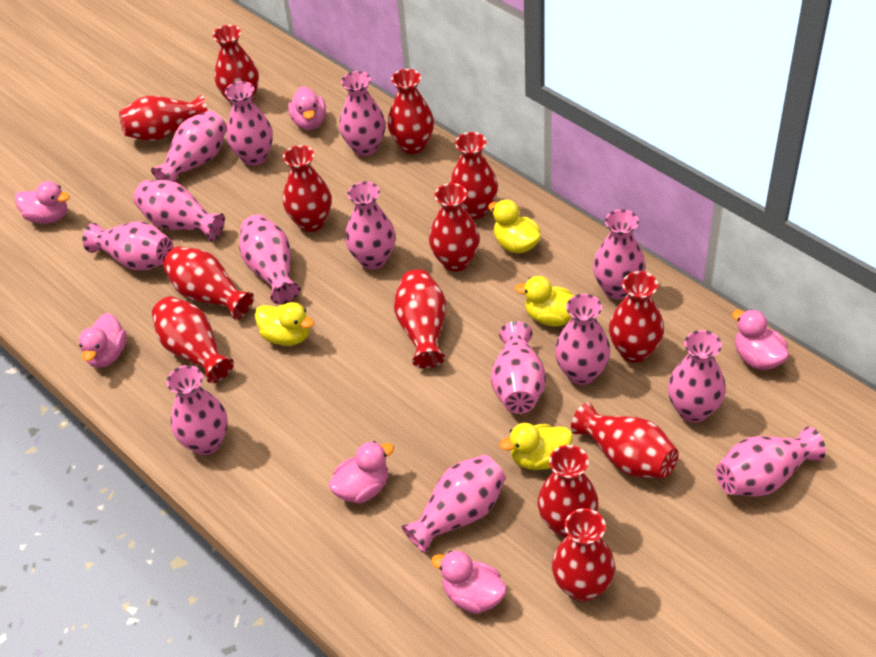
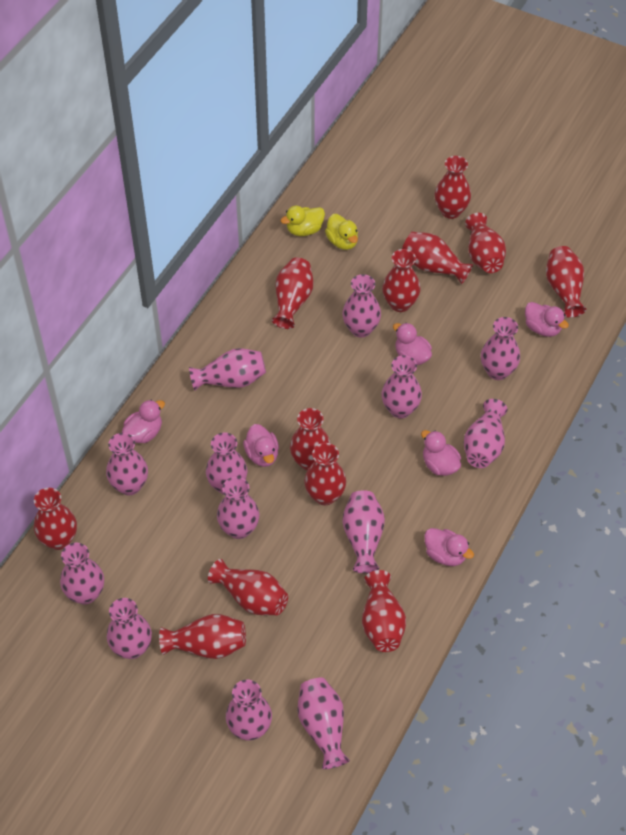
pink vase: 14 -> 13
red vase: 13 -> 12
yellow duck: 4 -> 2

